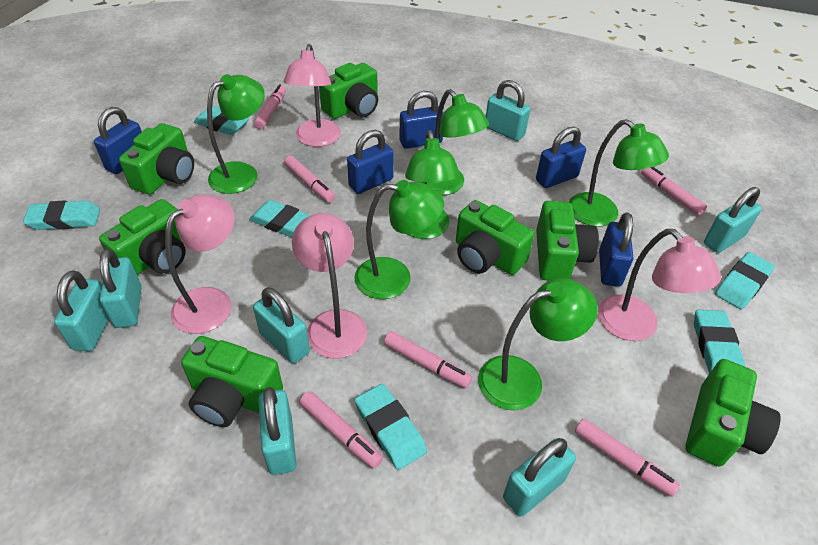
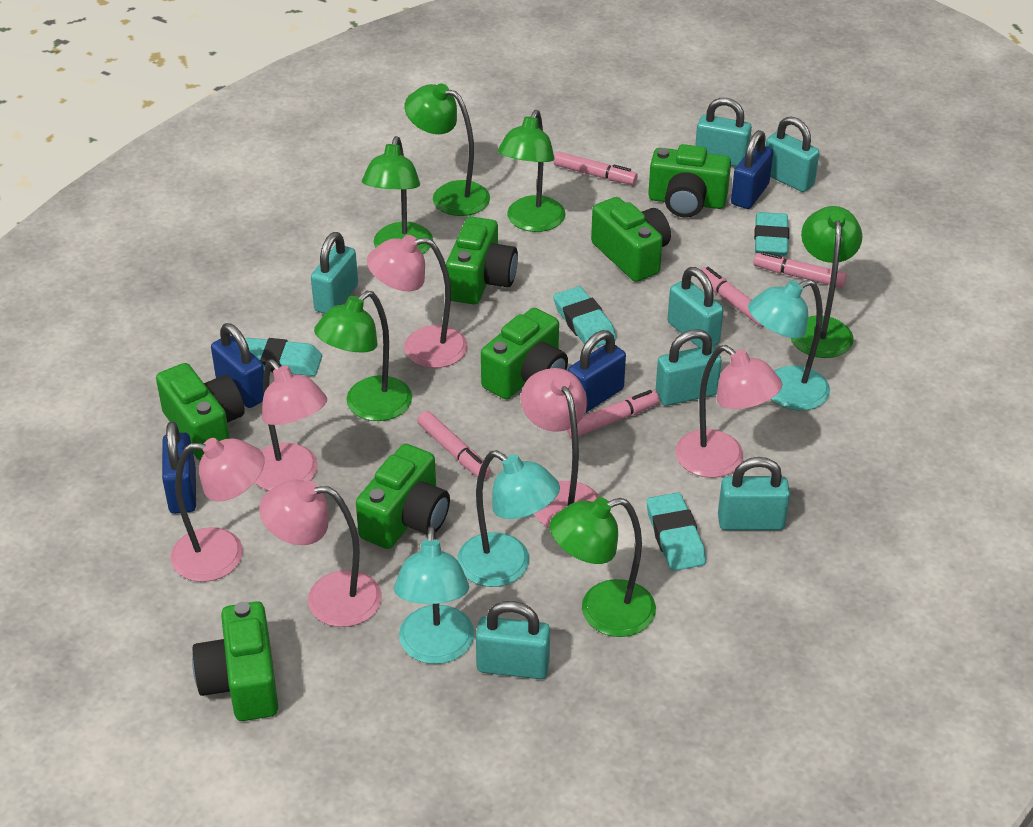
blue padlock: 5 -> 4
pink lamp: 4 -> 6
pink marker: 6 -> 5
turquoise eraser: 6 -> 4
turquoise lamp: 0 -> 3

